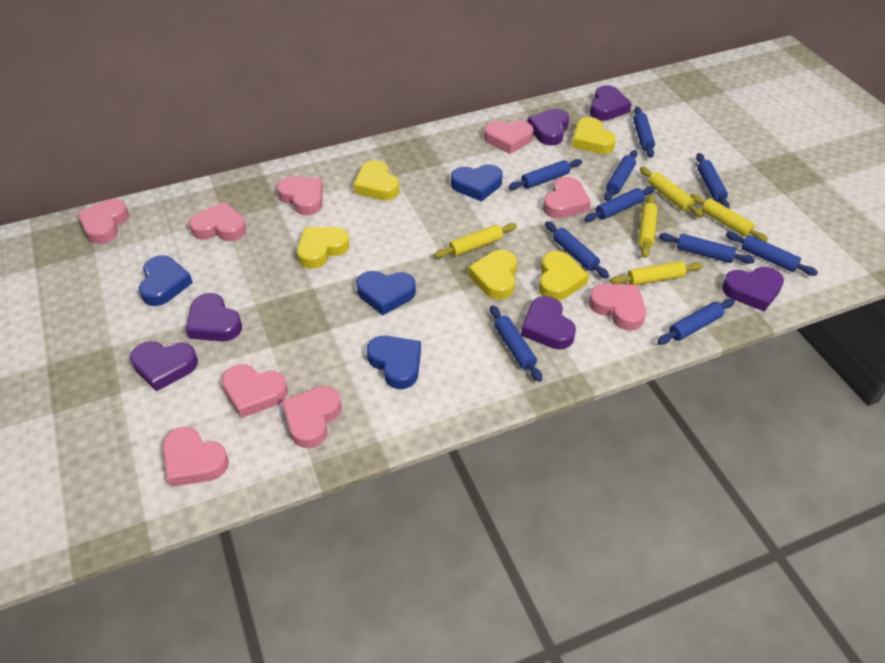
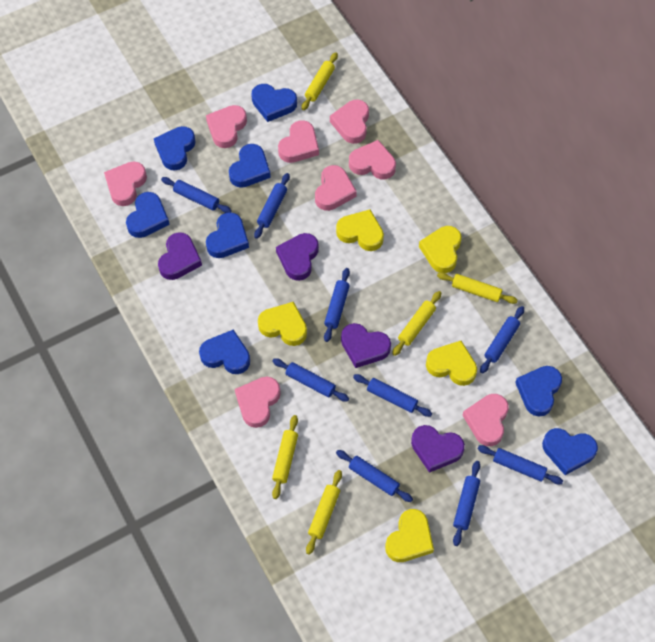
blue heart: 4 -> 8
blue rolling pin: 10 -> 9
pink heart: 9 -> 8
purple heart: 6 -> 4

